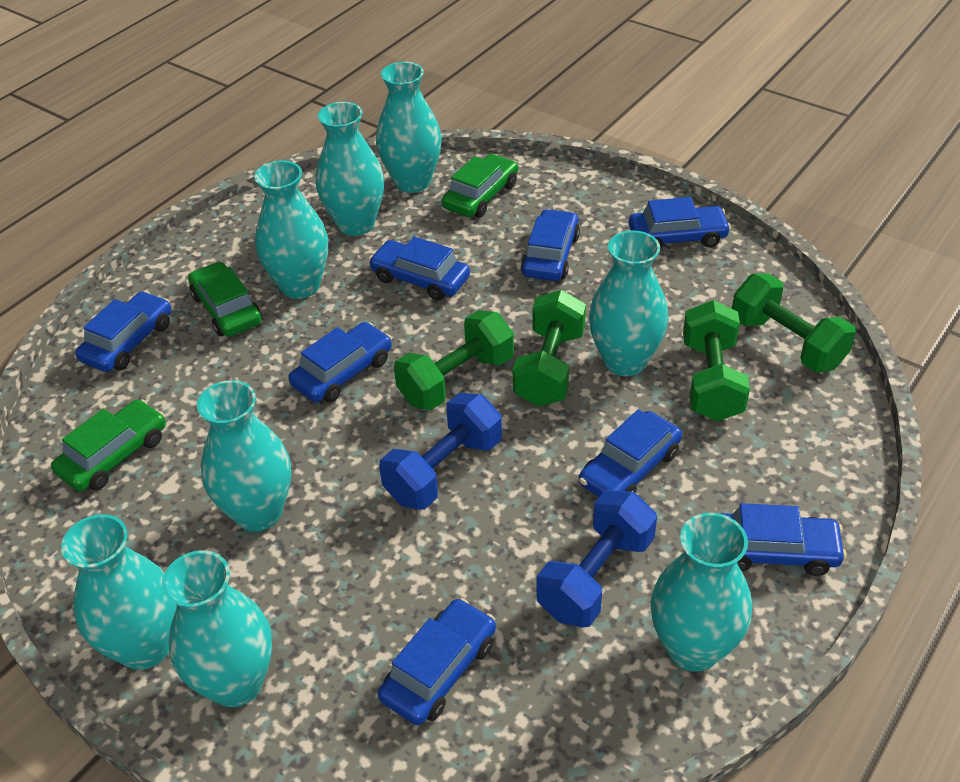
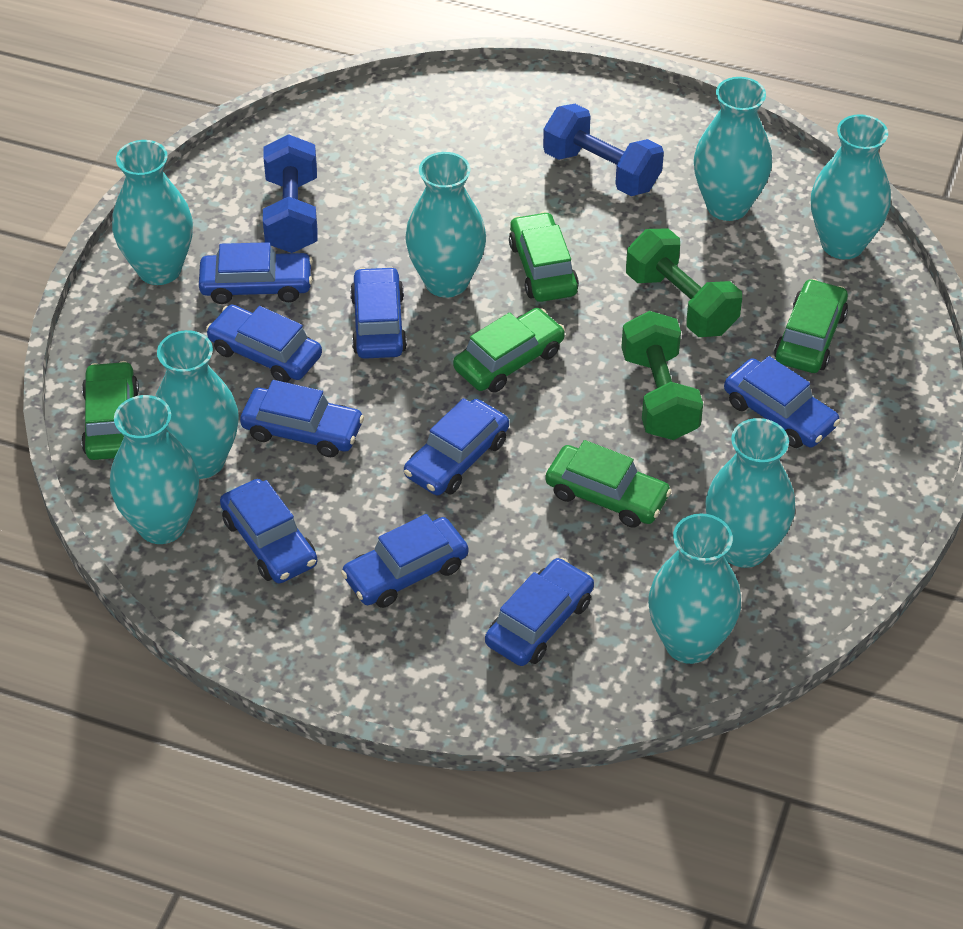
blue car: 8 -> 9
green car: 3 -> 5
green dumbbell: 4 -> 2

